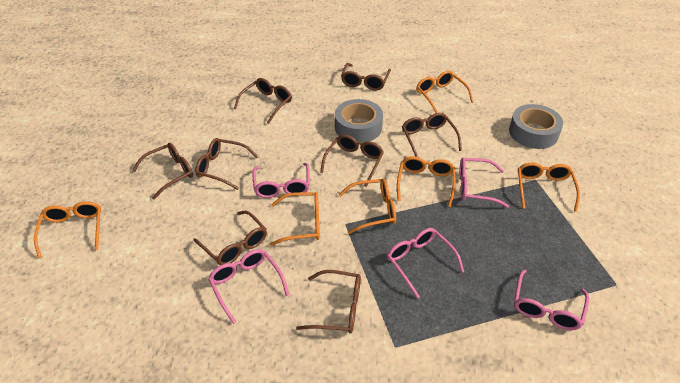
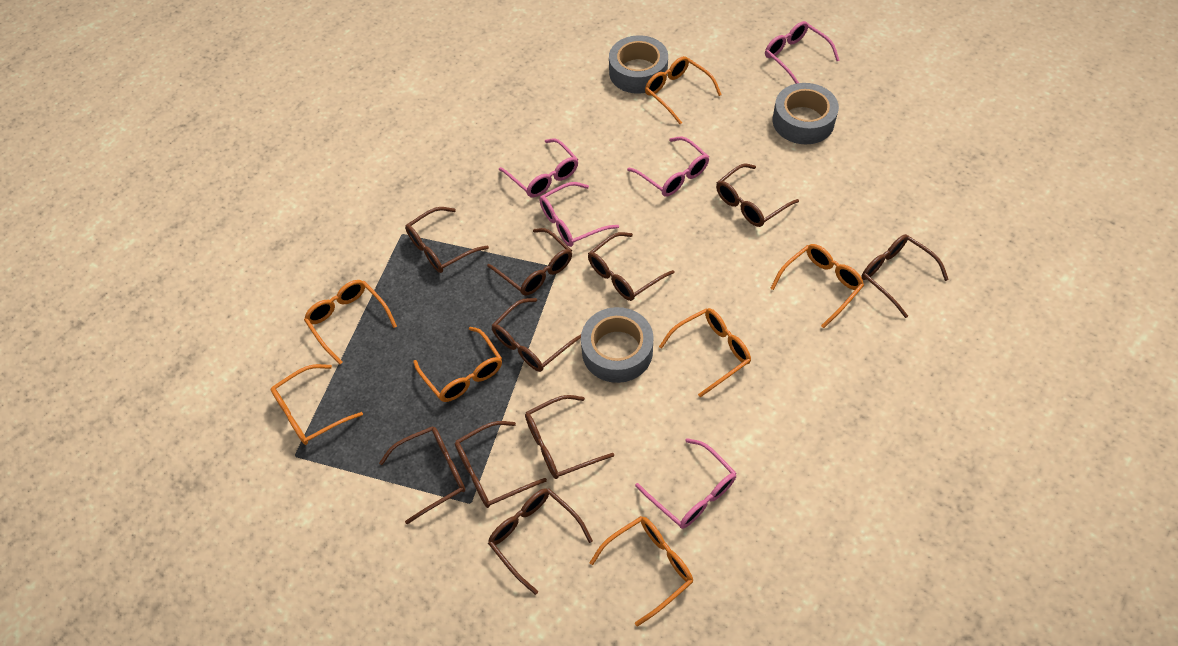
brown glasses: 8 -> 10
grey tape: 2 -> 3
orange glasses: 6 -> 7

